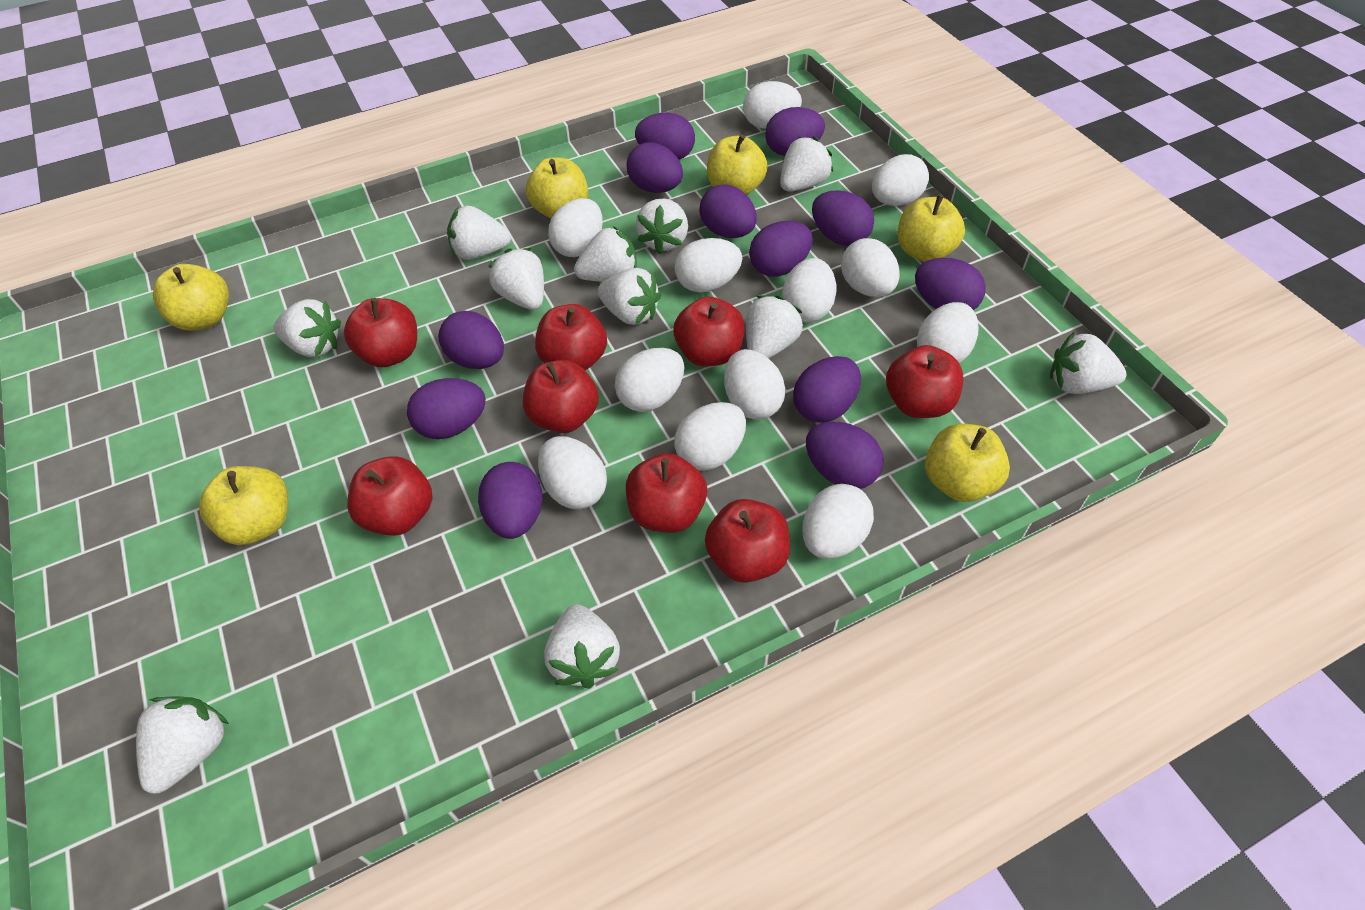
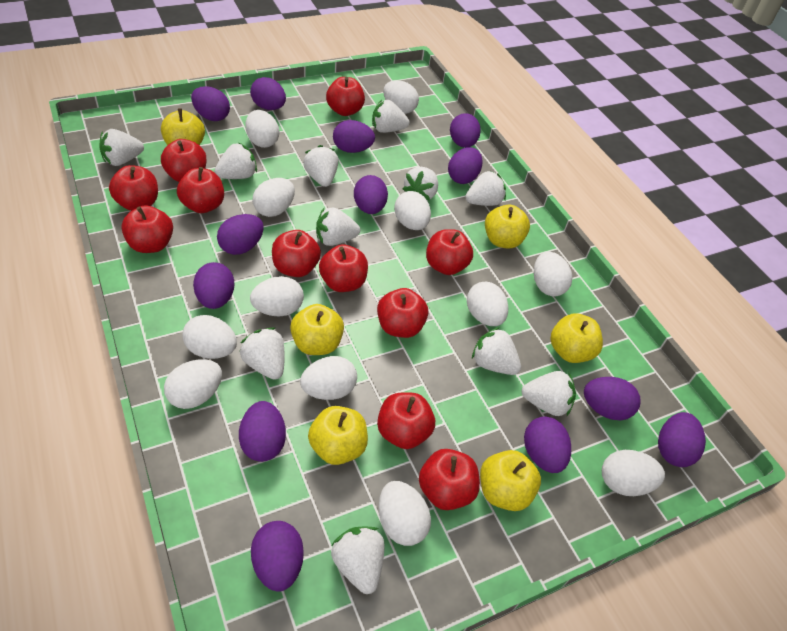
purple egg: 12 -> 13
red apple: 8 -> 11

